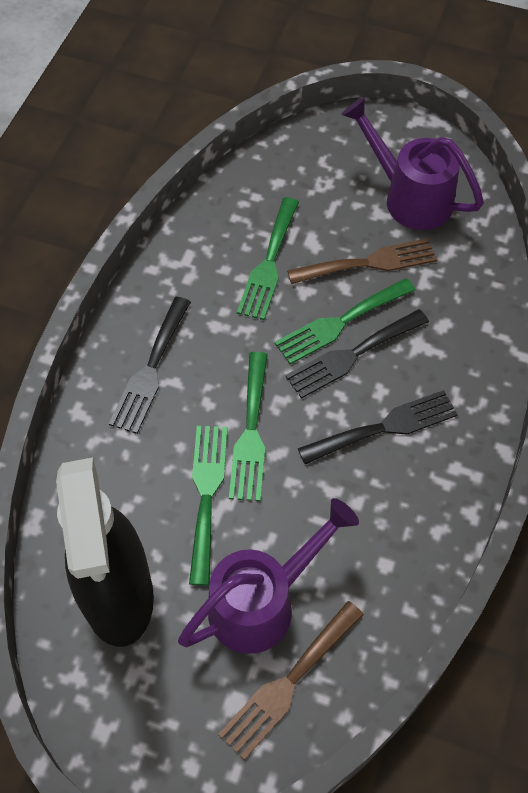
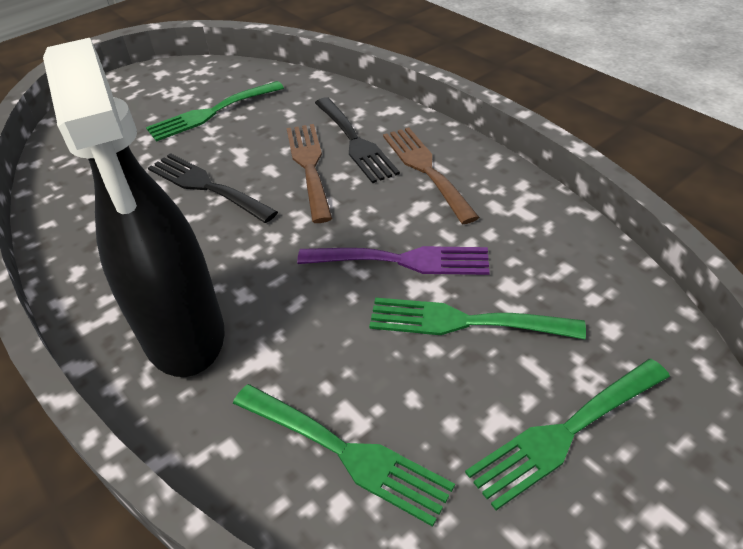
black fork: 3 -> 2
purple fork: 0 -> 1
purple watering can: 2 -> 0

